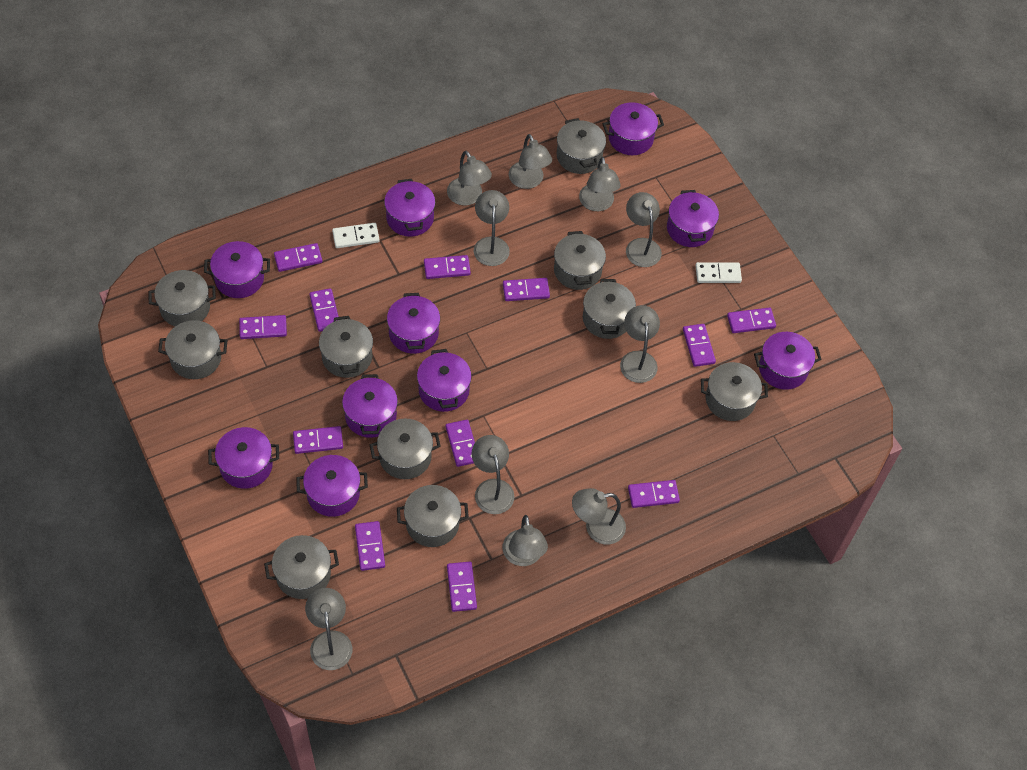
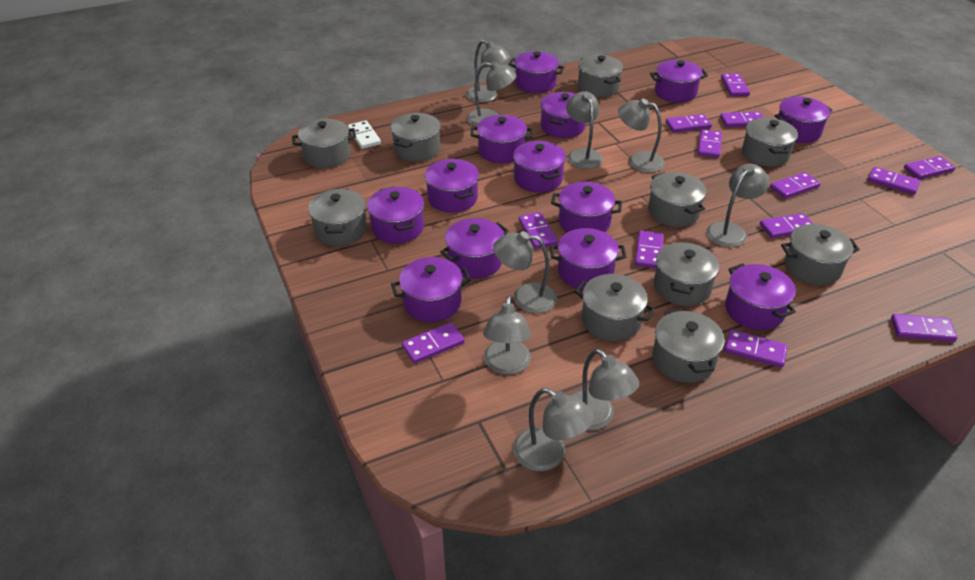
grey lamp: 10 -> 9
purple domino: 12 -> 13
purple pot: 10 -> 13
white domino: 2 -> 1

